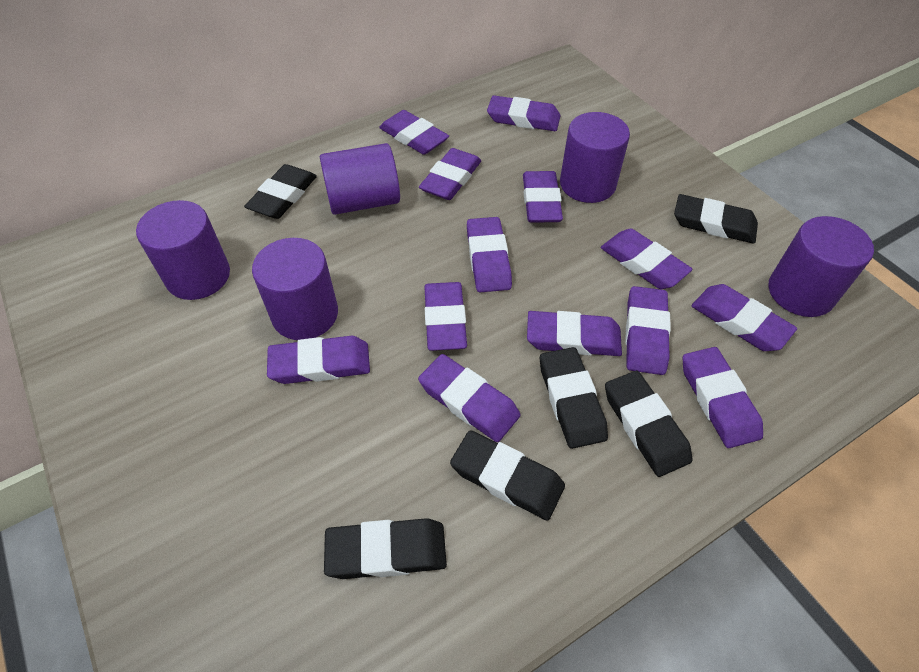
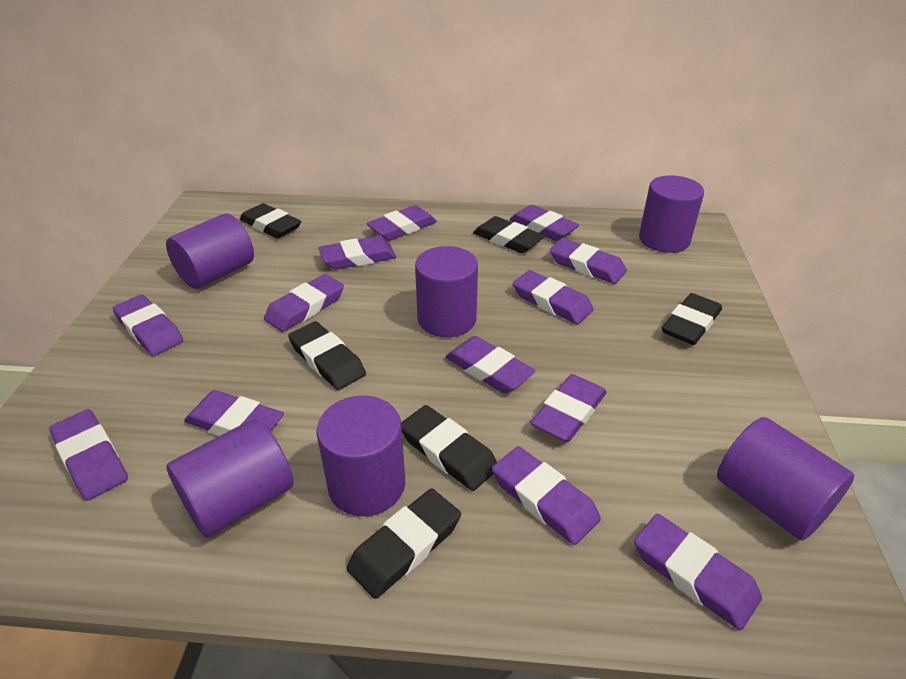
purple cylinder: 5 -> 6

